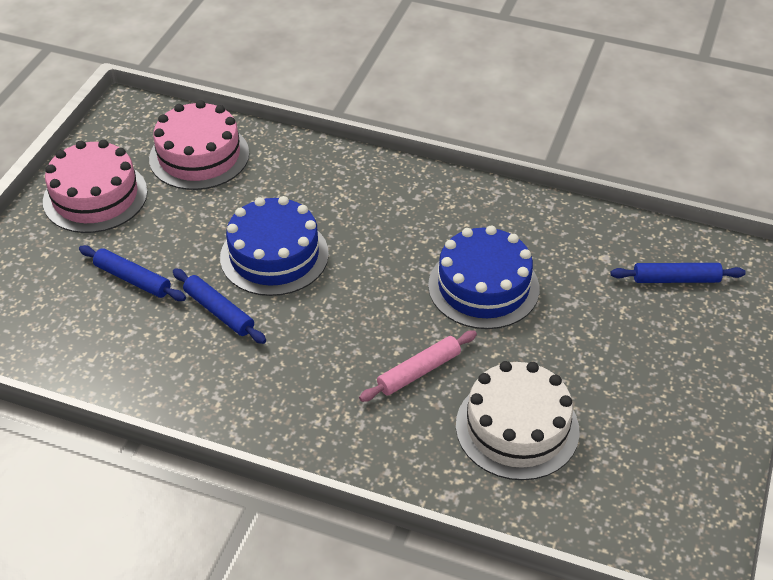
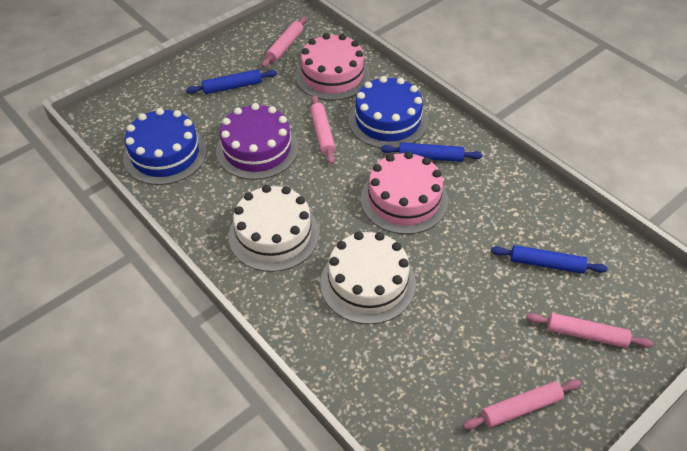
pink rolling pin: 1 -> 4
purple cake: 0 -> 1
white cake: 1 -> 2

